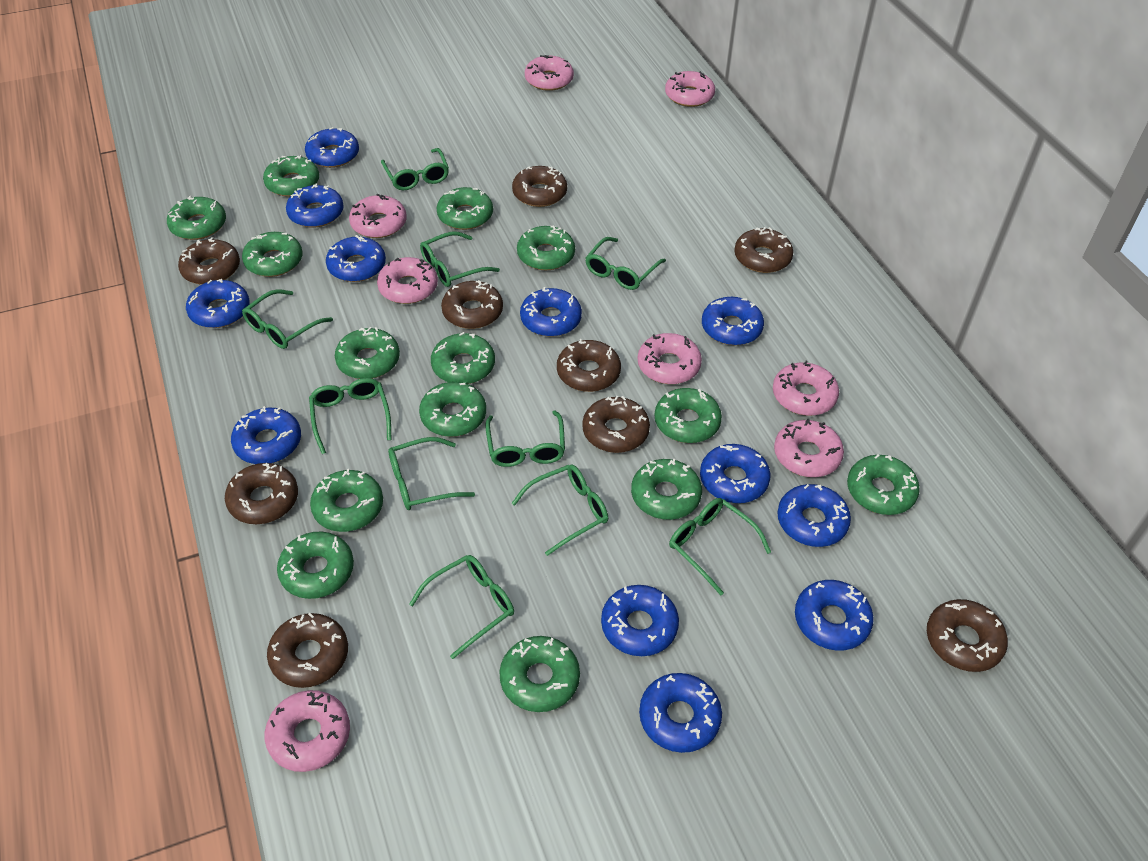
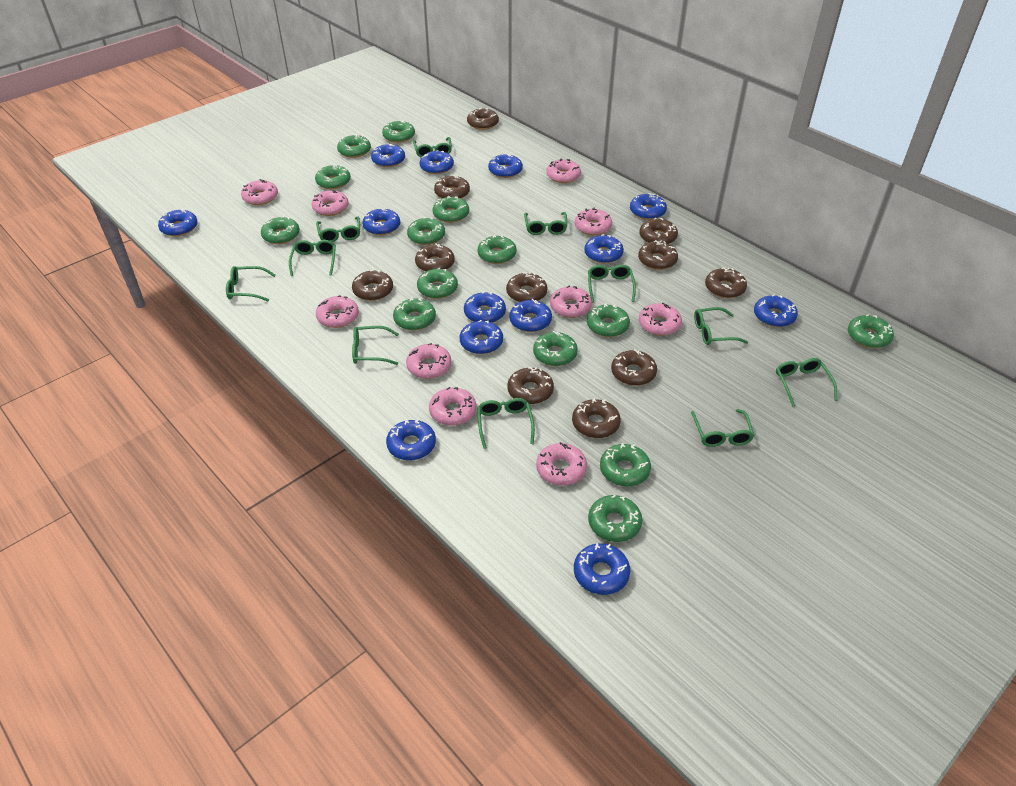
blue donut: 12 -> 13
brown donut: 9 -> 11
green glasses: 10 -> 11
pink donut: 8 -> 10

